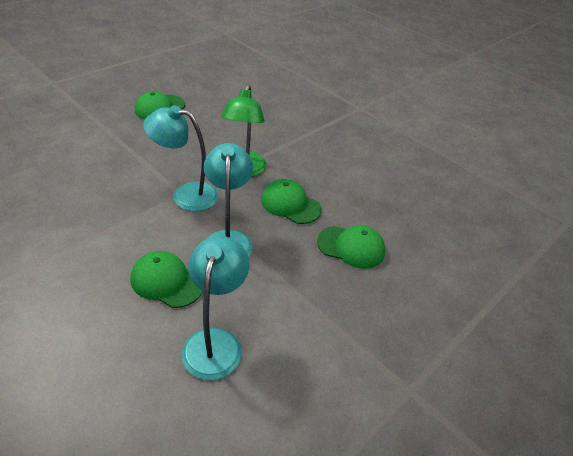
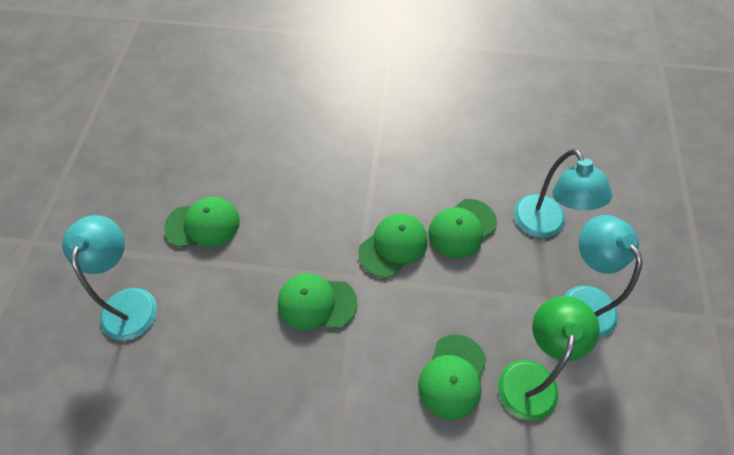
green cap: 4 -> 5

